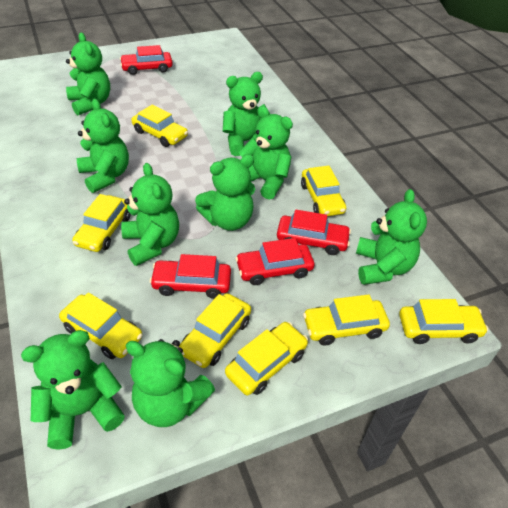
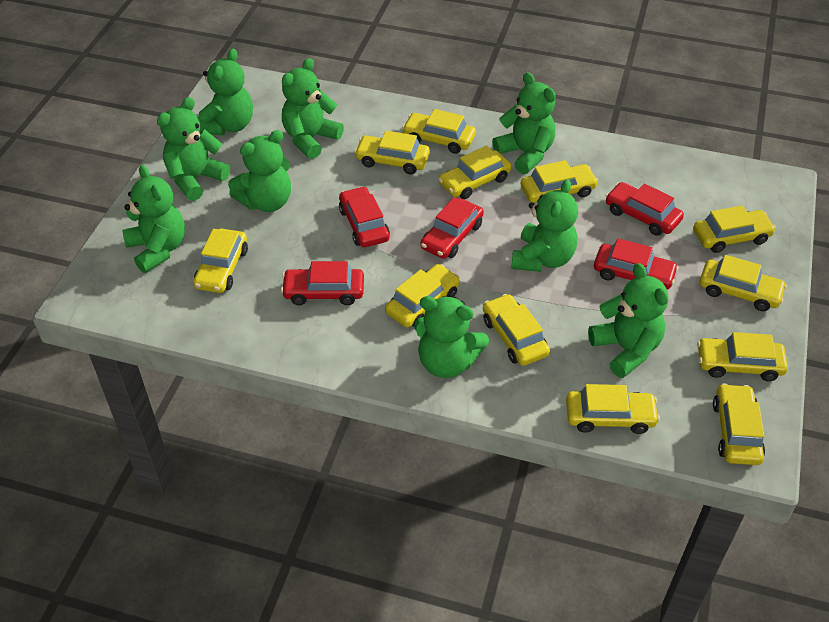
red car: 4 -> 5
yellow car: 8 -> 12

